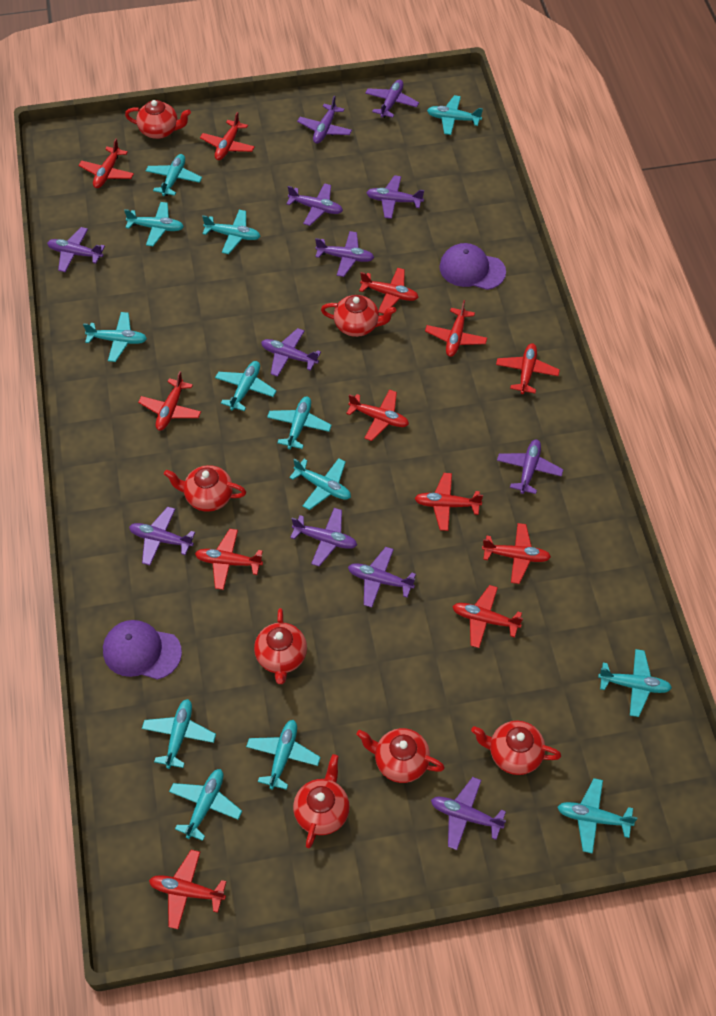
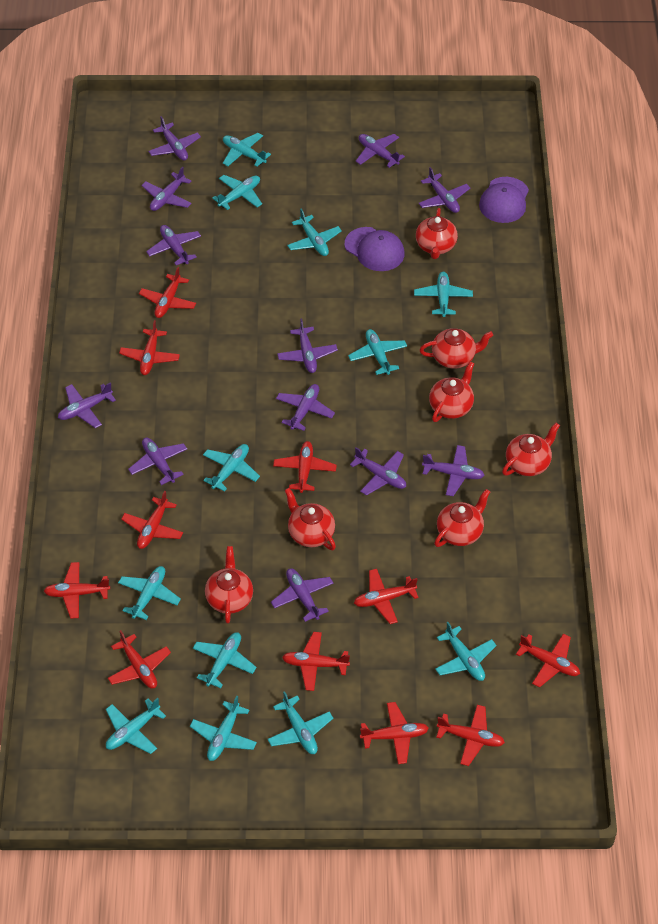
red plane: 12 -> 11
turquoise plane: 13 -> 12

